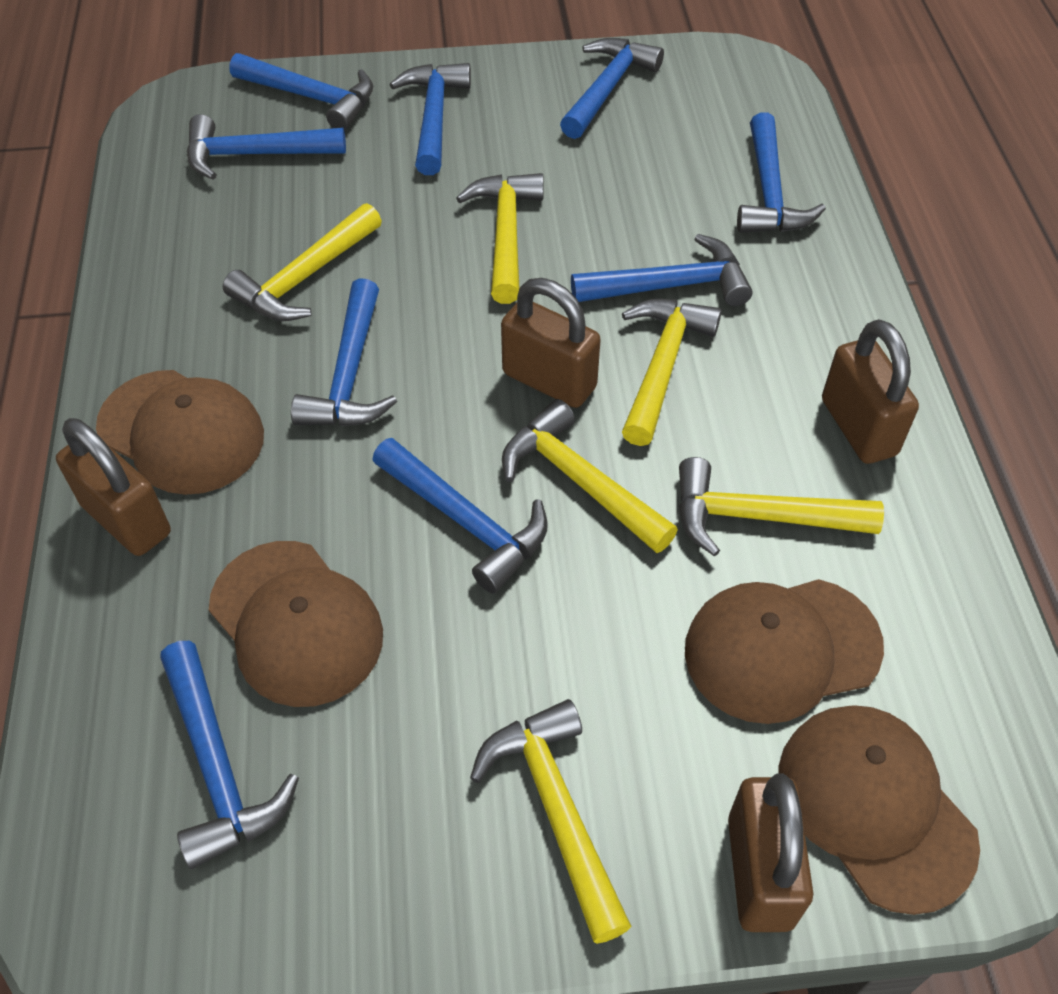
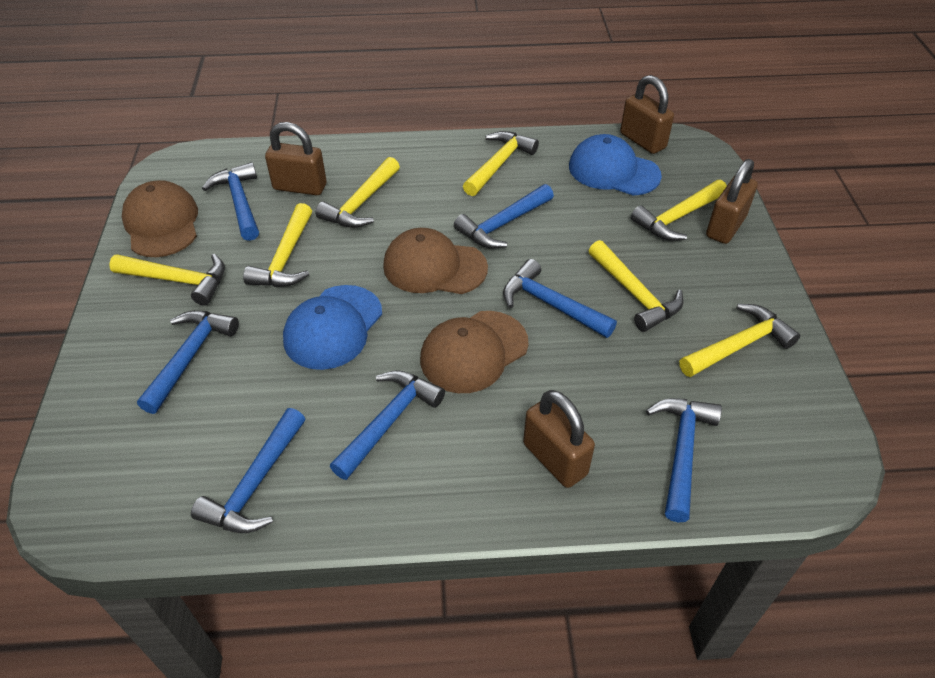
blue cap: 0 -> 2
blue hammer: 9 -> 7
brown cap: 4 -> 3
yellow hammer: 6 -> 7

